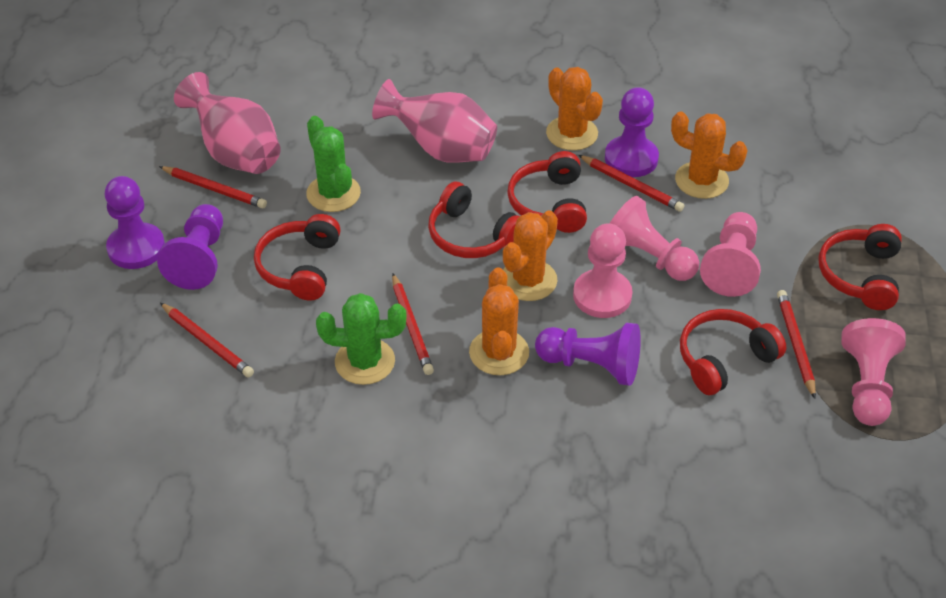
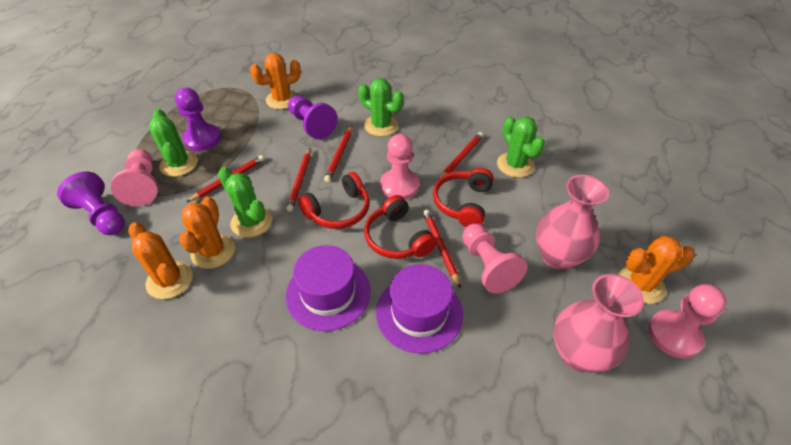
green cactus: 2 -> 4
purple hat: 0 -> 2
purple pawn: 4 -> 3
red headphones: 5 -> 3

